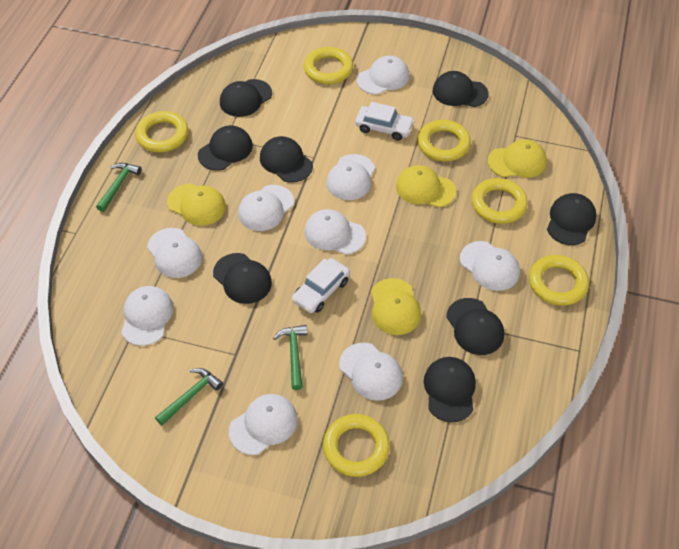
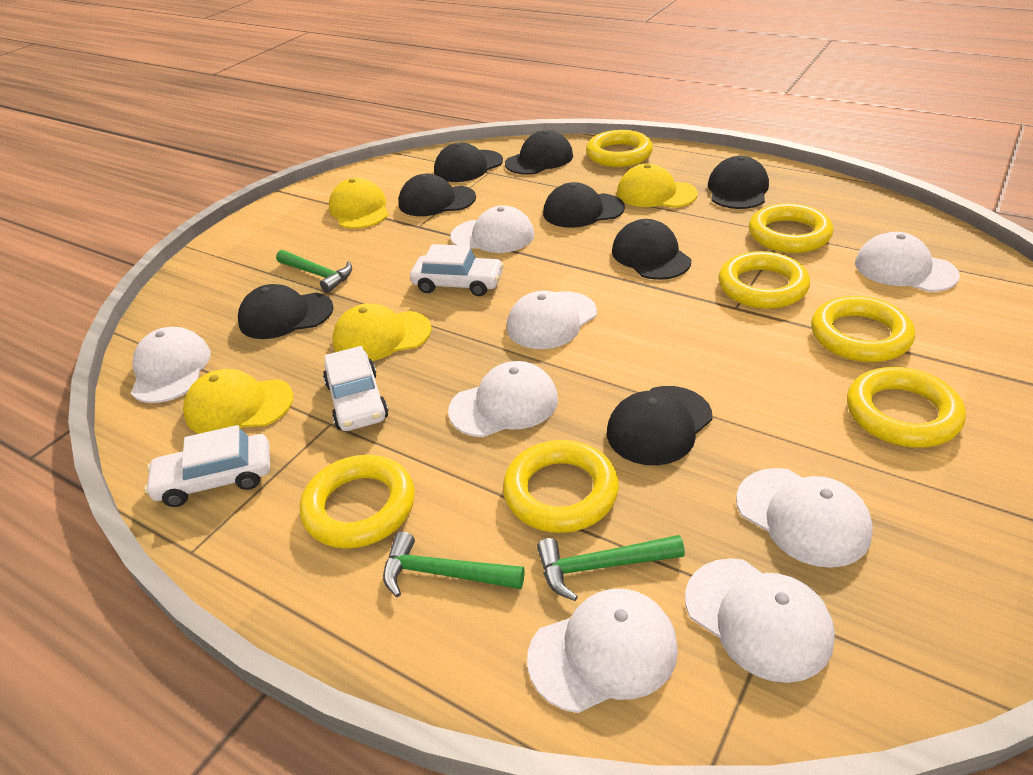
white cap: 9 -> 8
white car: 2 -> 3
yellow ring: 6 -> 7

